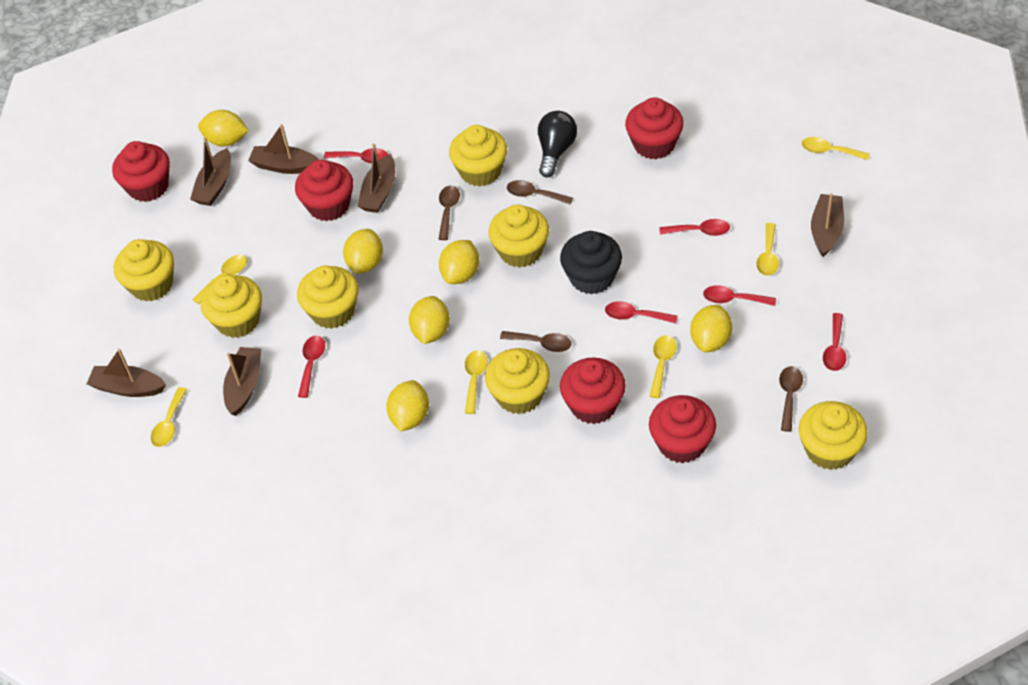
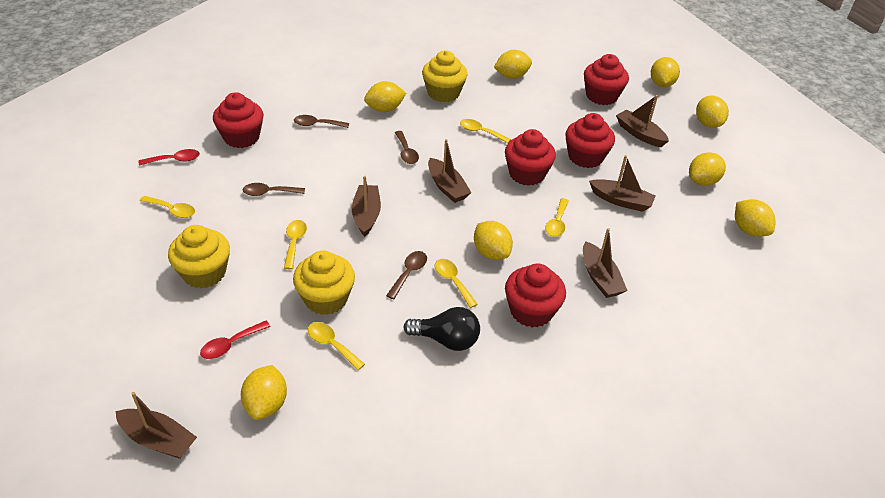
black cupcake: 1 -> 0
red spoon: 6 -> 2
yellow cupcake: 7 -> 3
yellow lemon: 6 -> 8

